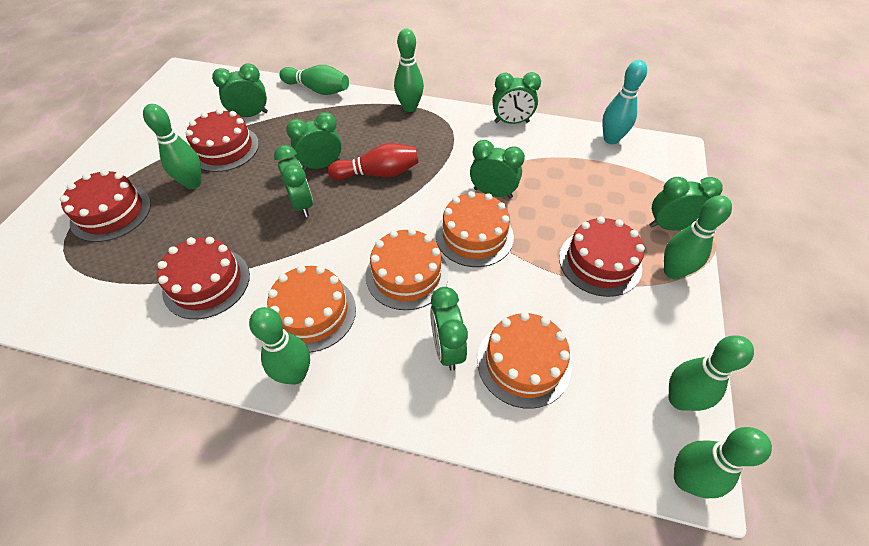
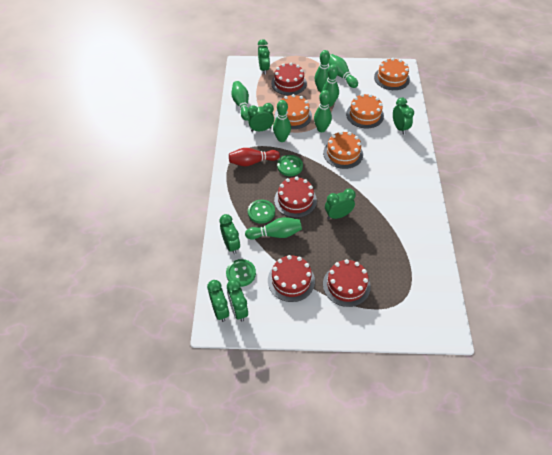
green button: 0 -> 3
turquoise bowling pin: 1 -> 0

